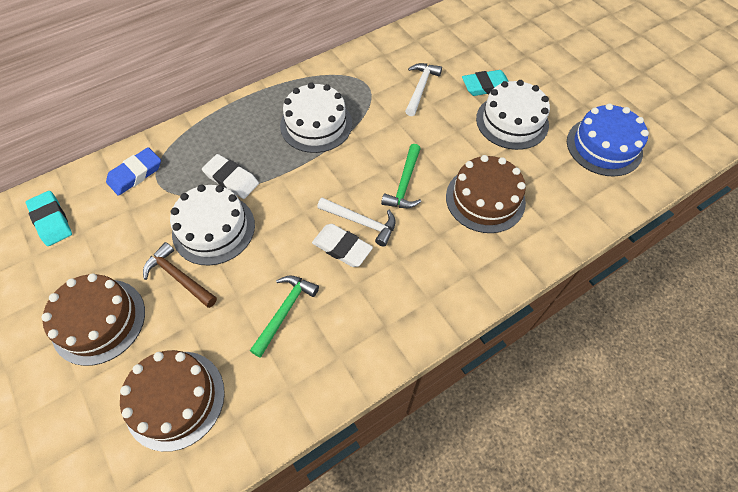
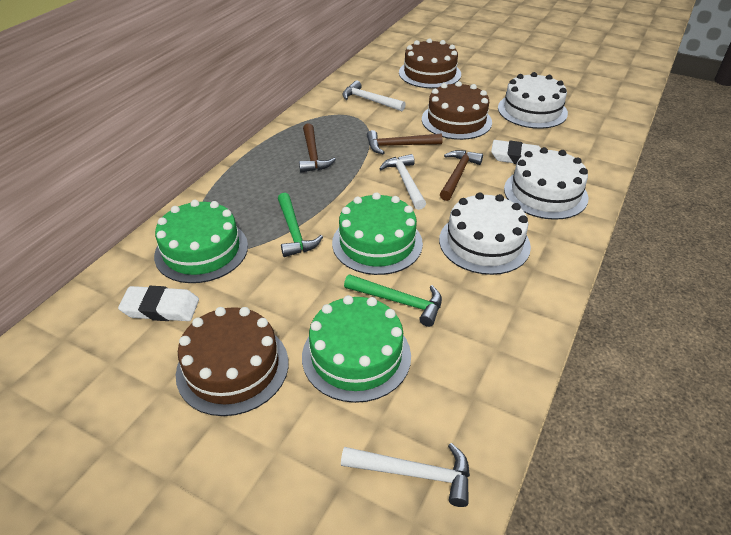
blue cake: 1 -> 0
blue eraser: 1 -> 0
brown hammer: 1 -> 3
green cake: 0 -> 3
turquoise eraser: 2 -> 0
white hammer: 2 -> 3

